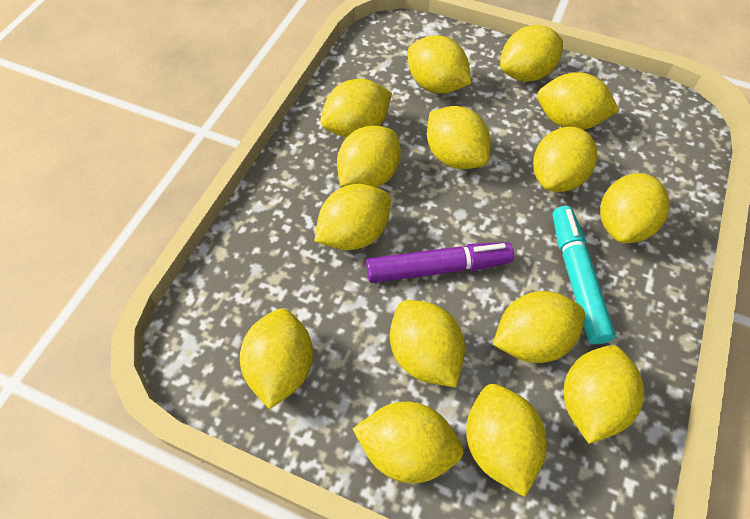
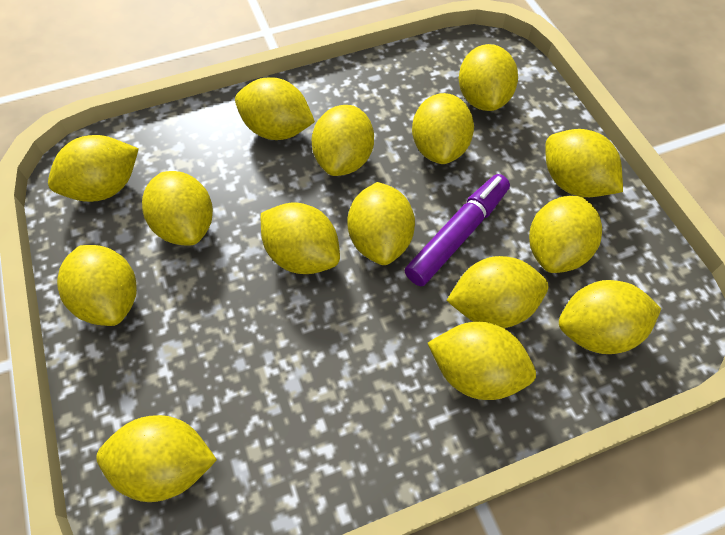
turquoise marker: 1 -> 0

